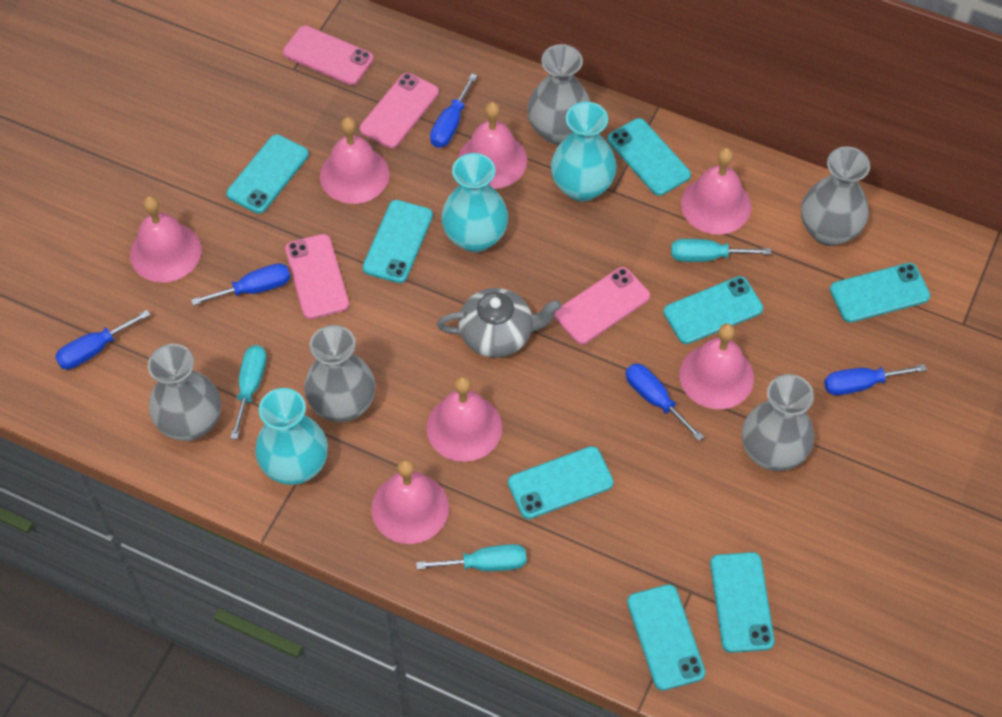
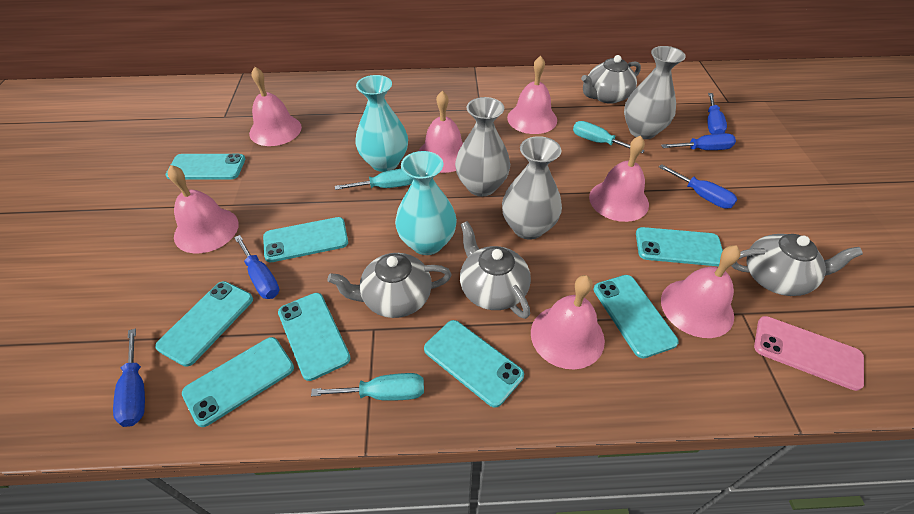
grey teapot: 1 -> 4
grey vase: 5 -> 3
pink phone: 4 -> 1
turquoise vase: 3 -> 2

